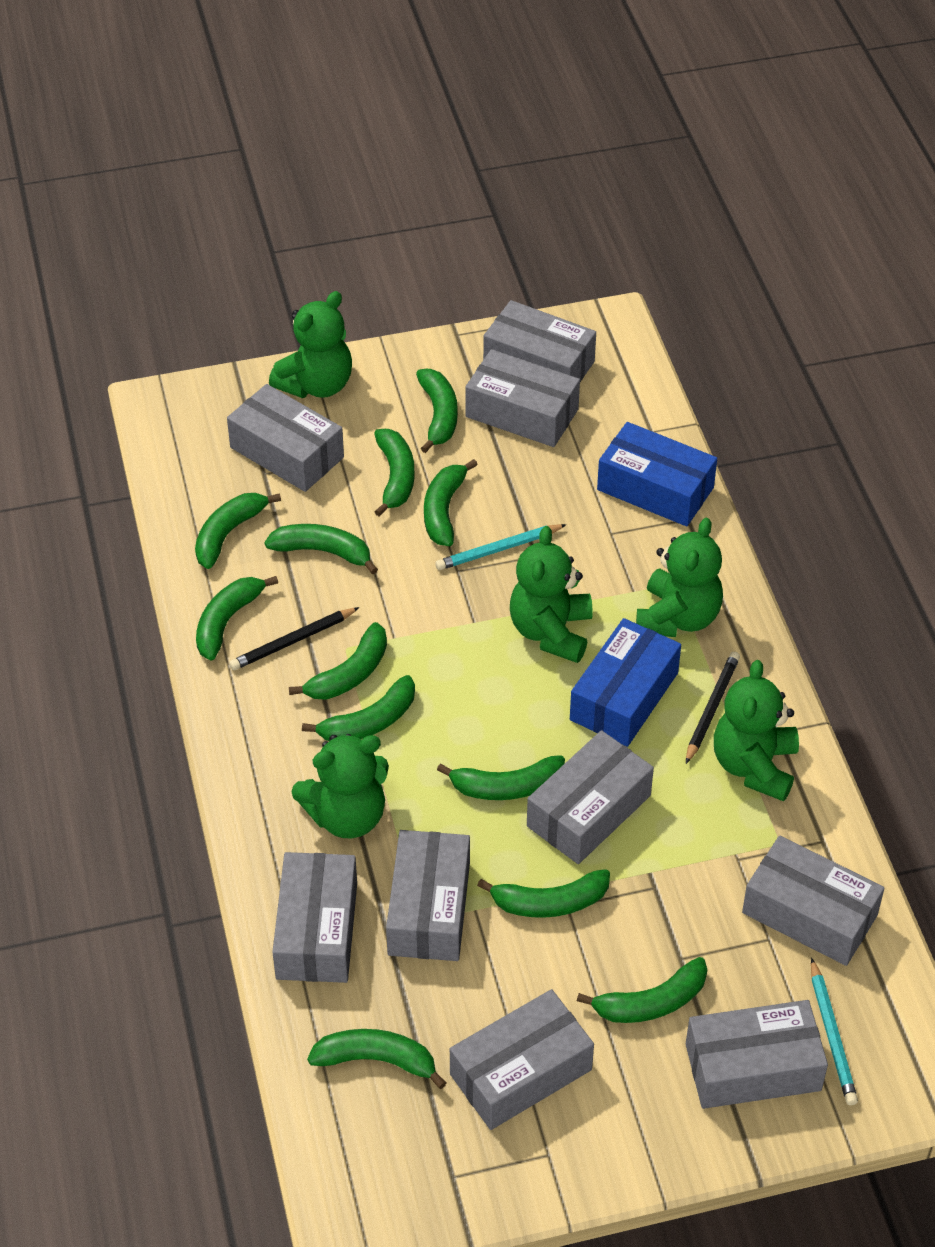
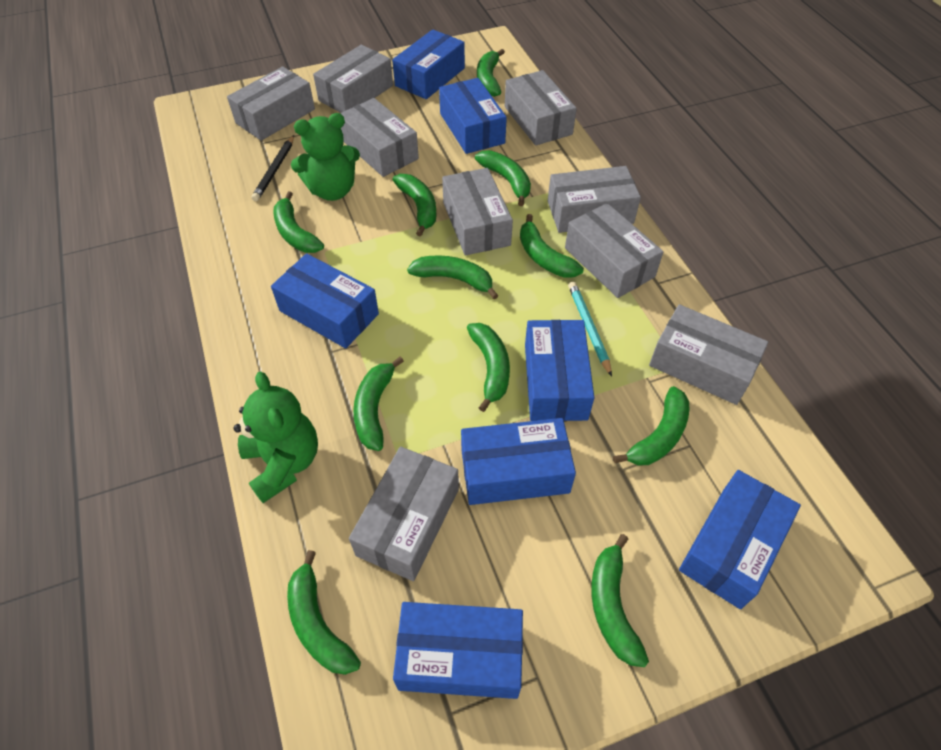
black pencil: 2 -> 1
blue box: 2 -> 7
green banana: 12 -> 11
green teddy bear: 5 -> 2
turquoise pencil: 2 -> 1

